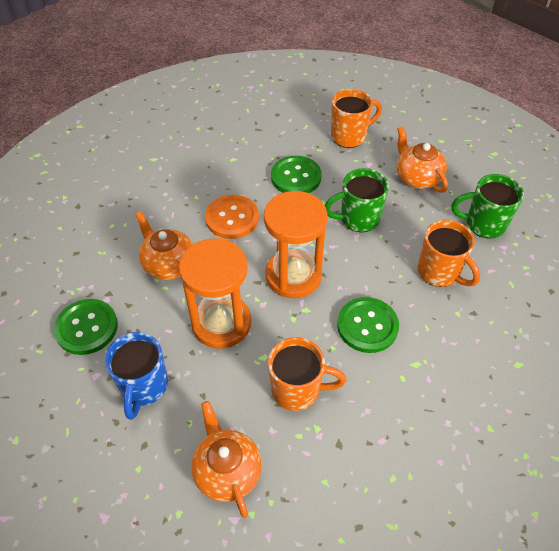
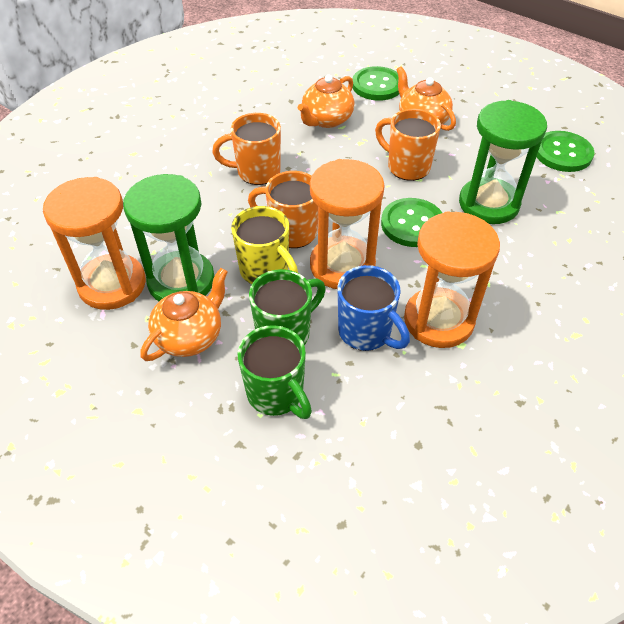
green hourglass: 0 -> 2
orange button: 1 -> 0
orange hourglass: 2 -> 3
yellow mug: 0 -> 1

